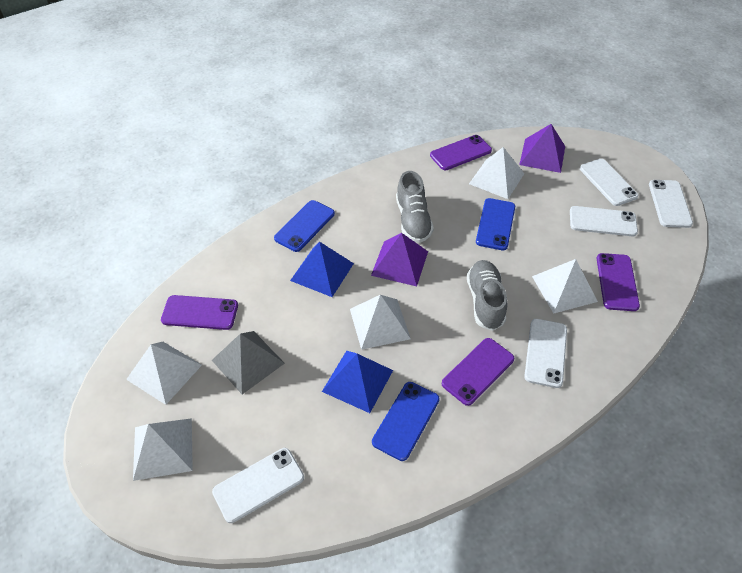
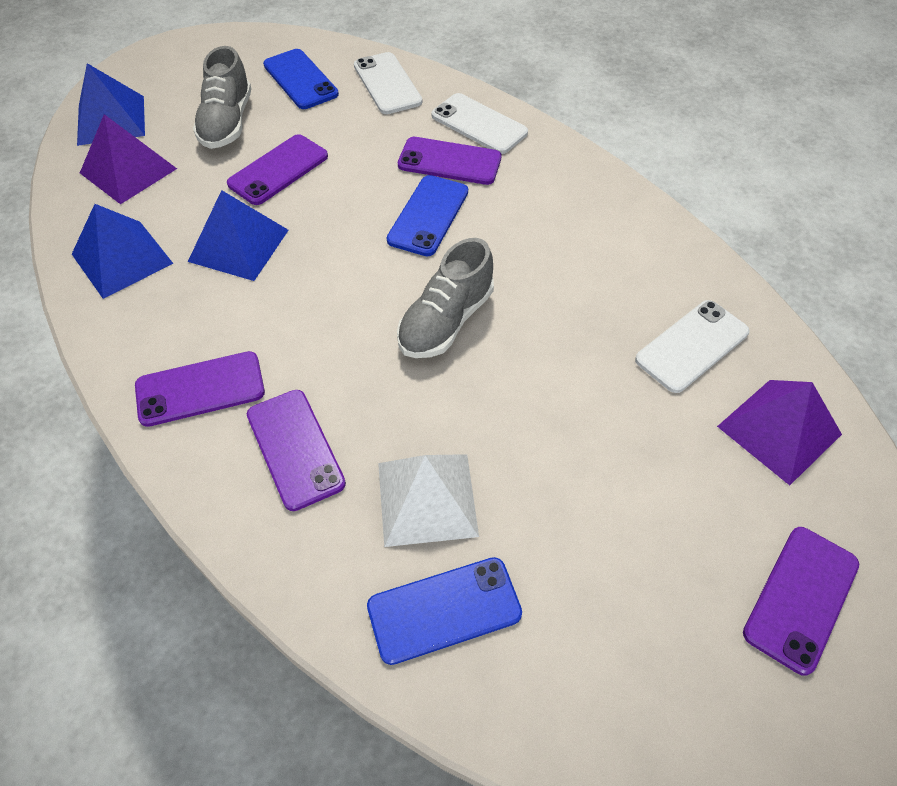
blue pyramid: 2 -> 3
grey pyramid: 1 -> 0
purple phone: 4 -> 5
white phone: 5 -> 3
white pyramid: 5 -> 1

